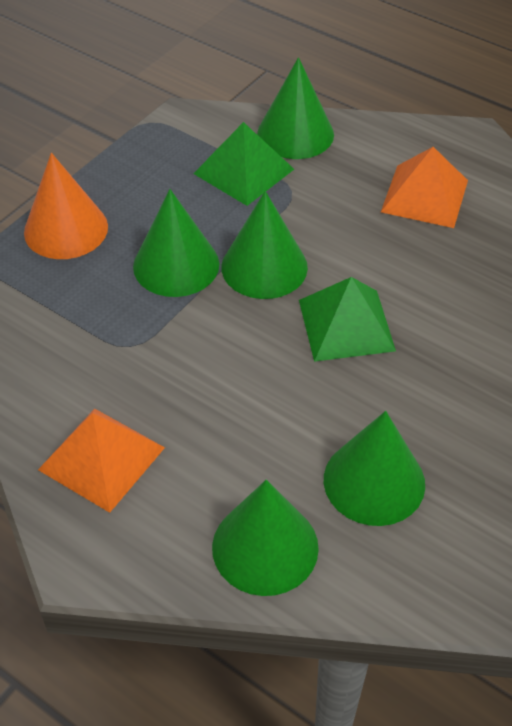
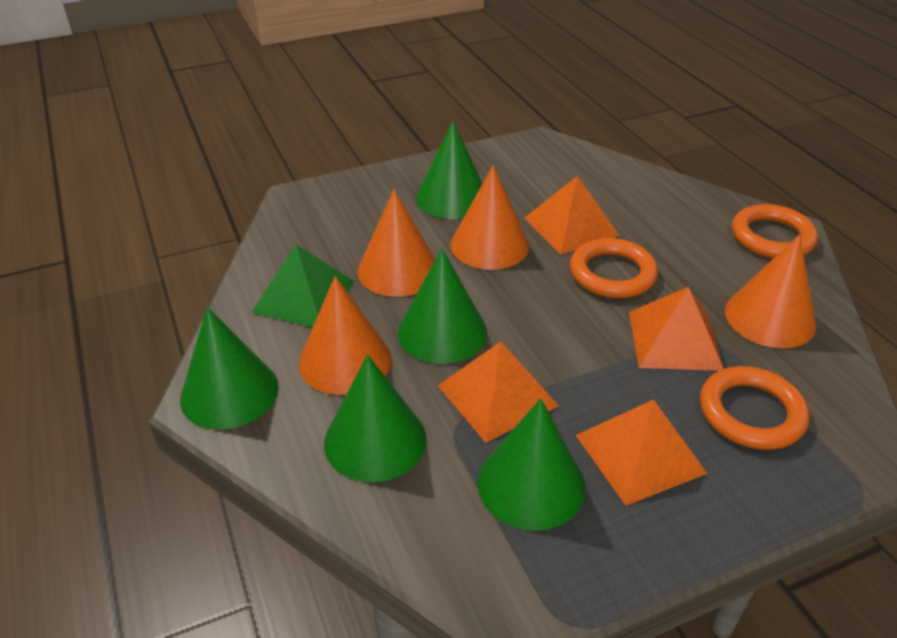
green pyramid: 2 -> 1
orange cone: 1 -> 4
orange pyramid: 2 -> 4
orange ring: 0 -> 3

